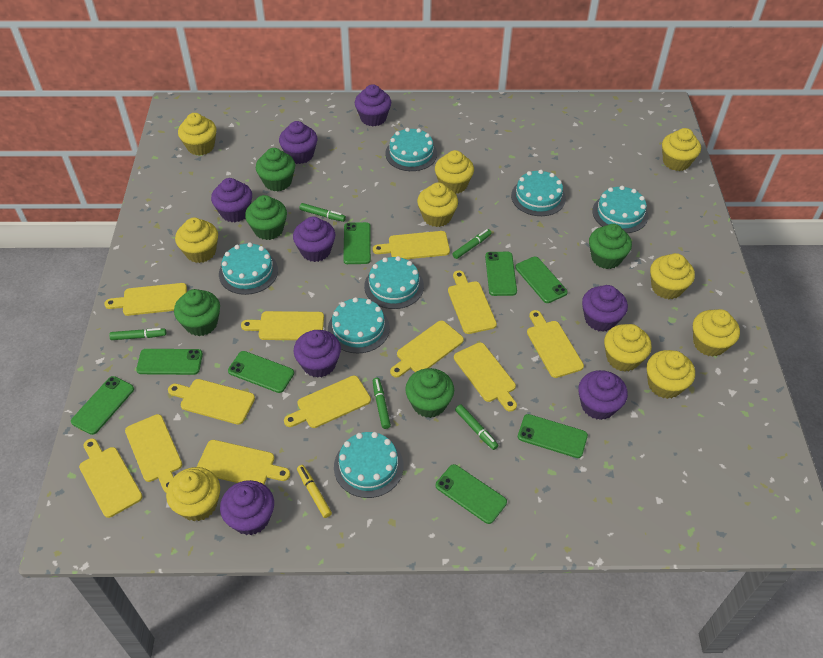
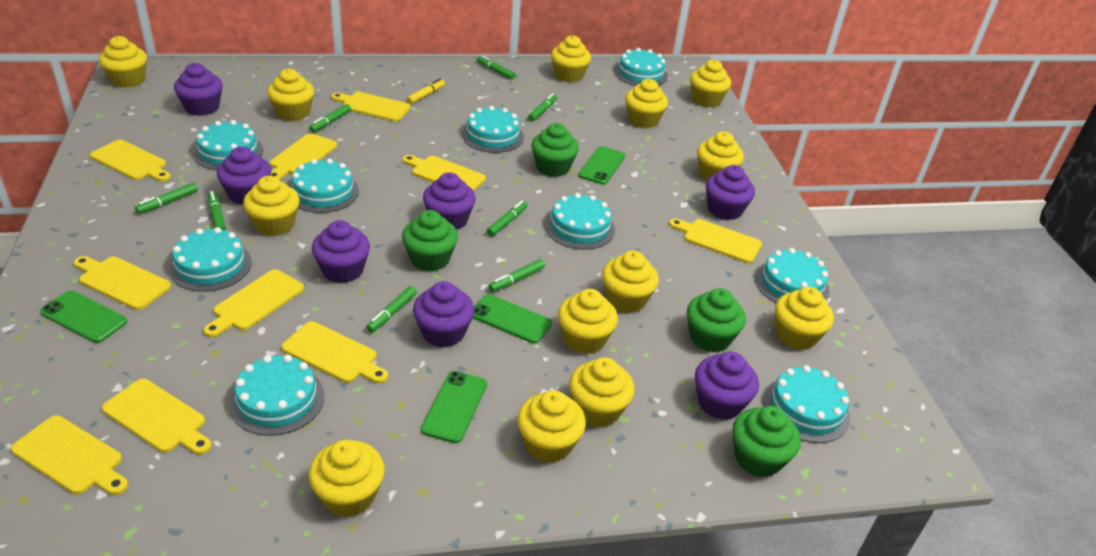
green cupcake: 5 -> 4
green marker: 5 -> 8
green phone: 8 -> 4
purple cupcake: 8 -> 7
turquoise cake: 7 -> 9
yellow cupcake: 10 -> 13
yellow cutting board: 12 -> 10

